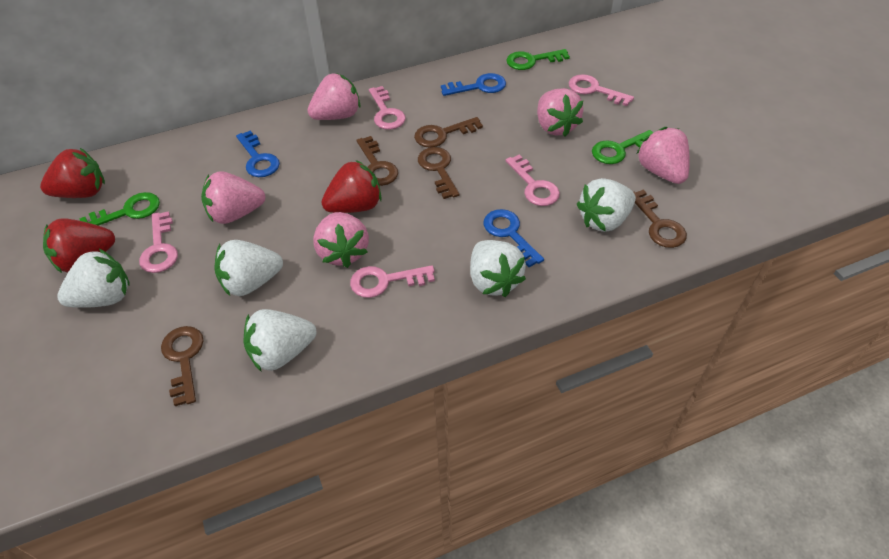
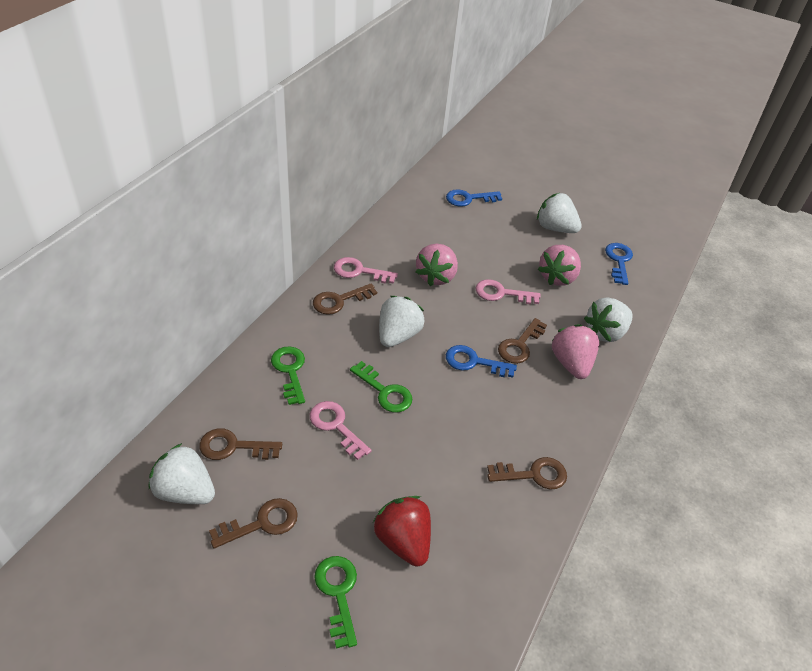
pink key: 5 -> 3
pink strawberry: 5 -> 3
red strawberry: 3 -> 1
white strawberry: 5 -> 4

